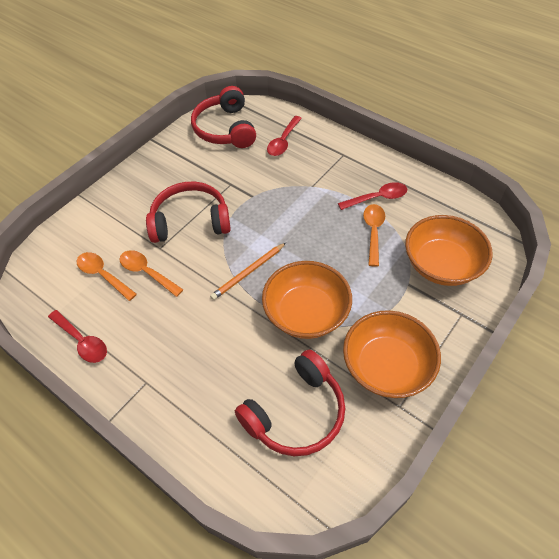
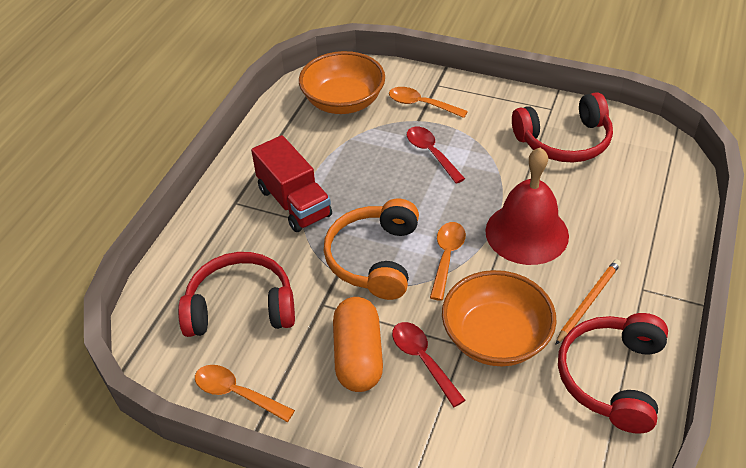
orange bowl: 3 -> 2
orange capsule: 0 -> 1
orange headphones: 0 -> 1
red bell: 0 -> 1
red spoon: 3 -> 2
red truck: 0 -> 1

